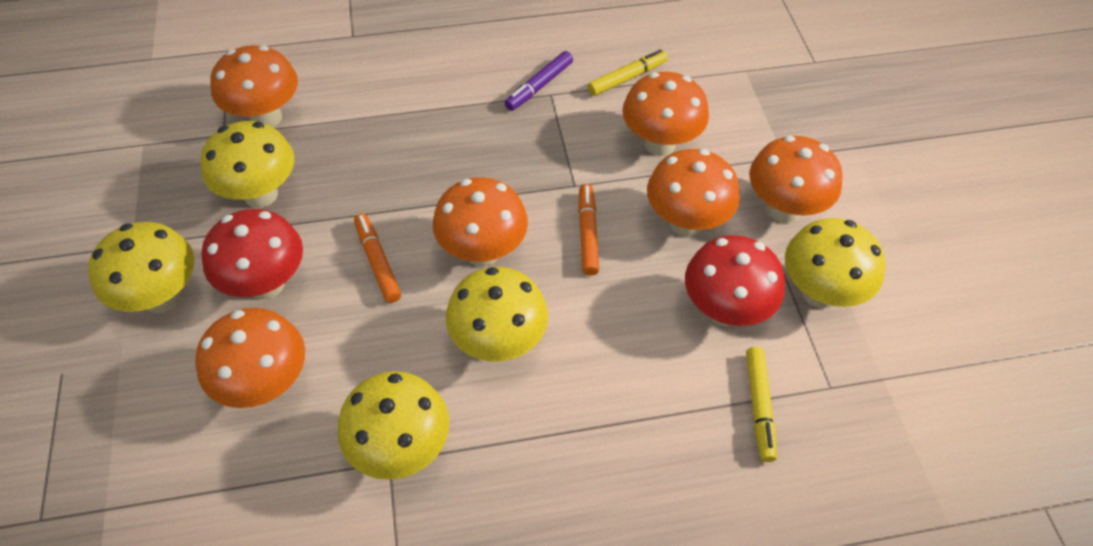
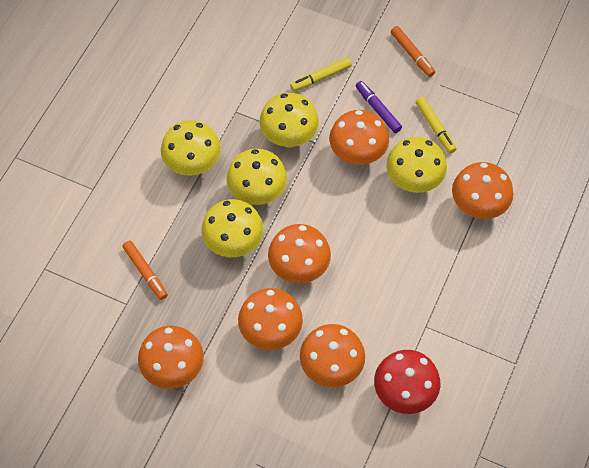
red mushroom: 2 -> 1

